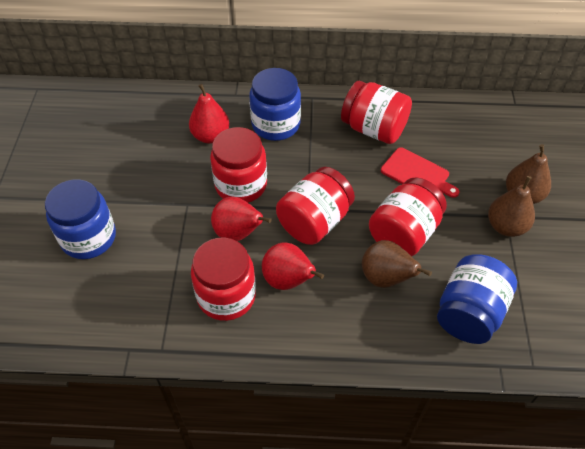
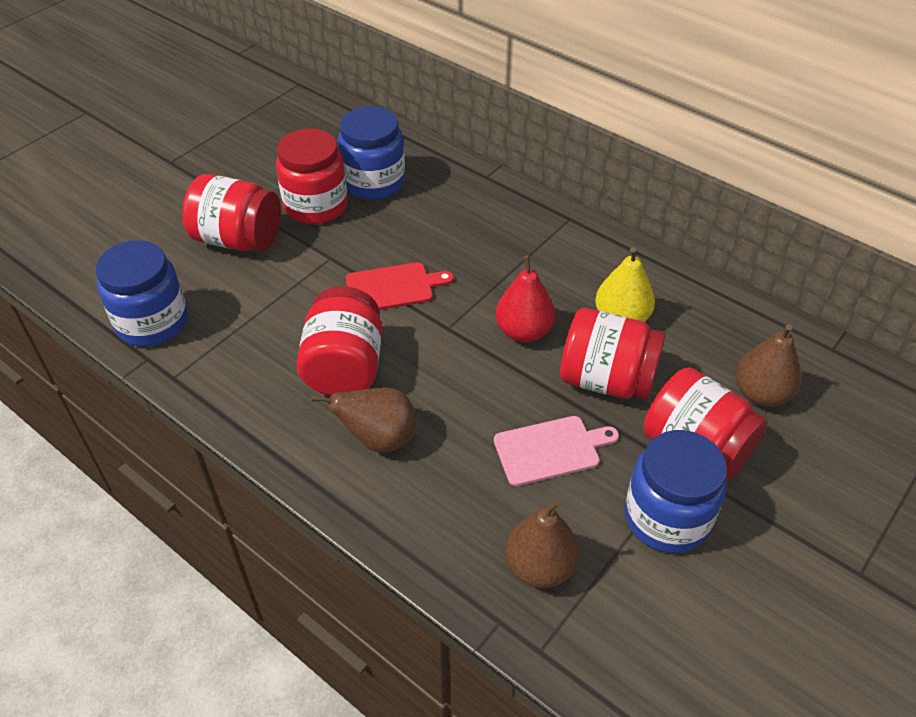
pink cutting board: 0 -> 1
red pear: 3 -> 1
yellow pear: 0 -> 1

